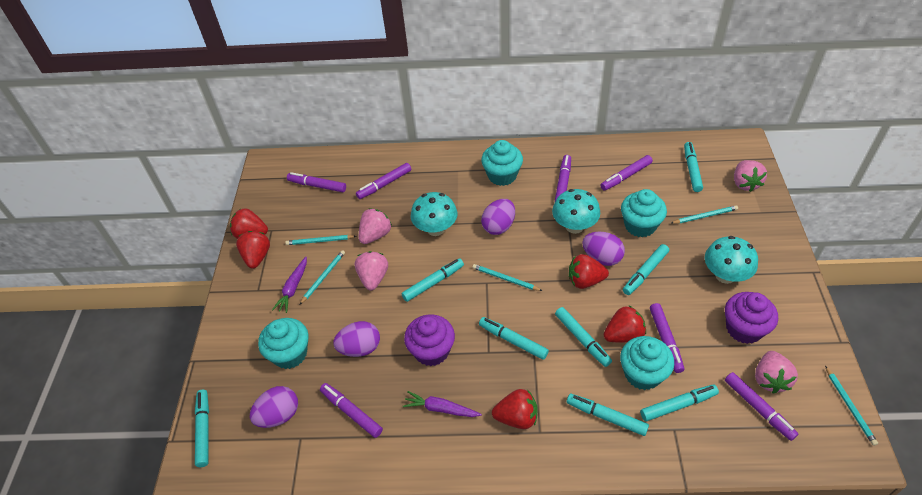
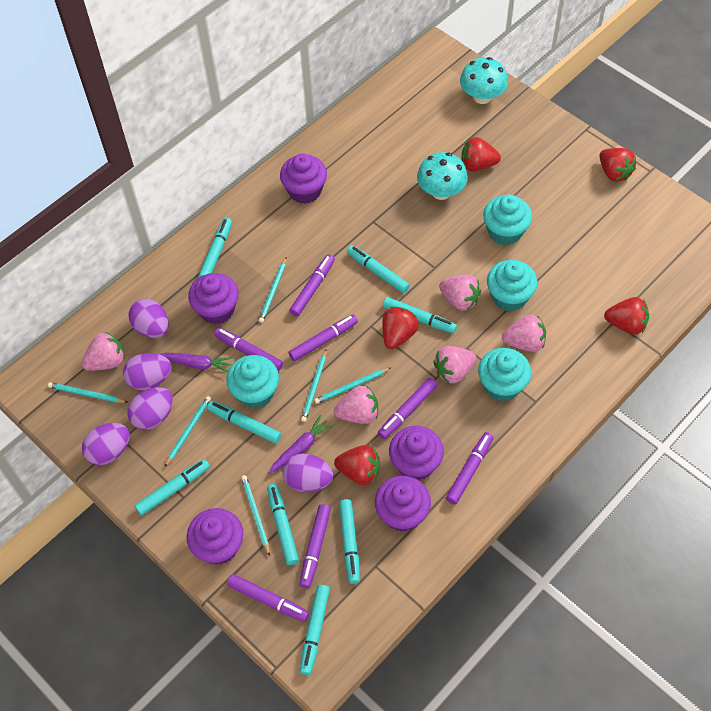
pink strawberry: 4 -> 5
purple cupcake: 2 -> 5
purple egg: 4 -> 5
turquoise mushroom: 3 -> 2
turquoise pencil: 5 -> 6

